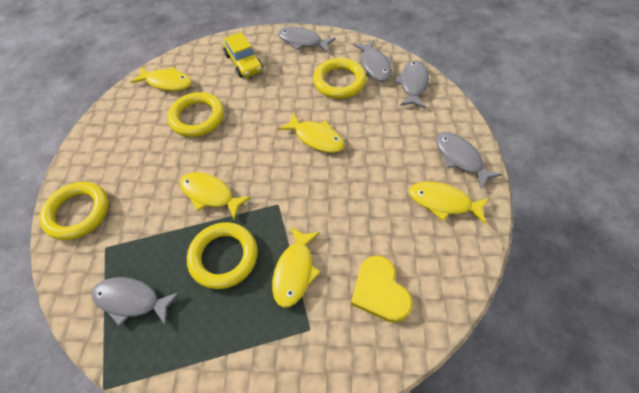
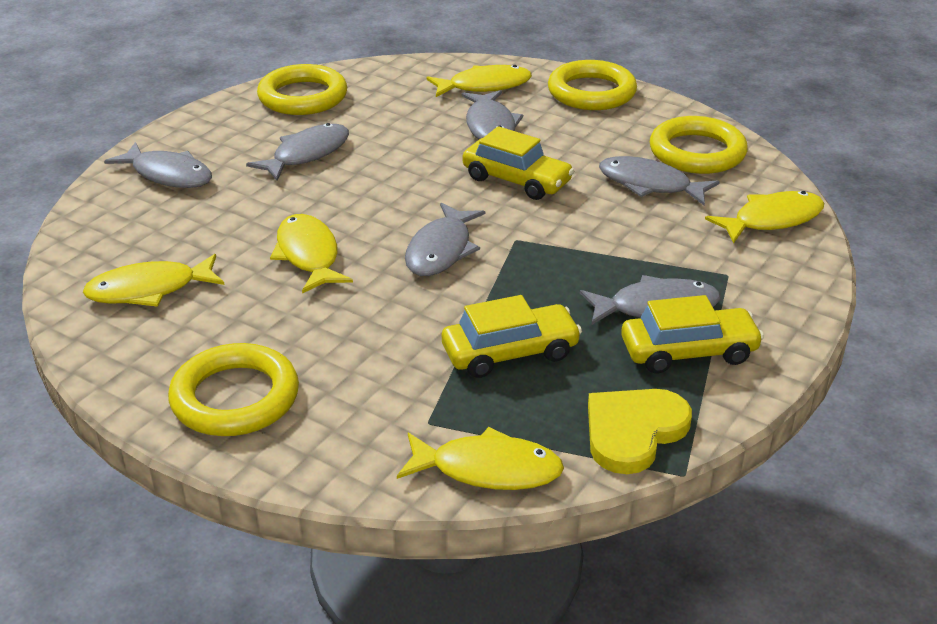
grey fish: 5 -> 6
yellow car: 1 -> 3

